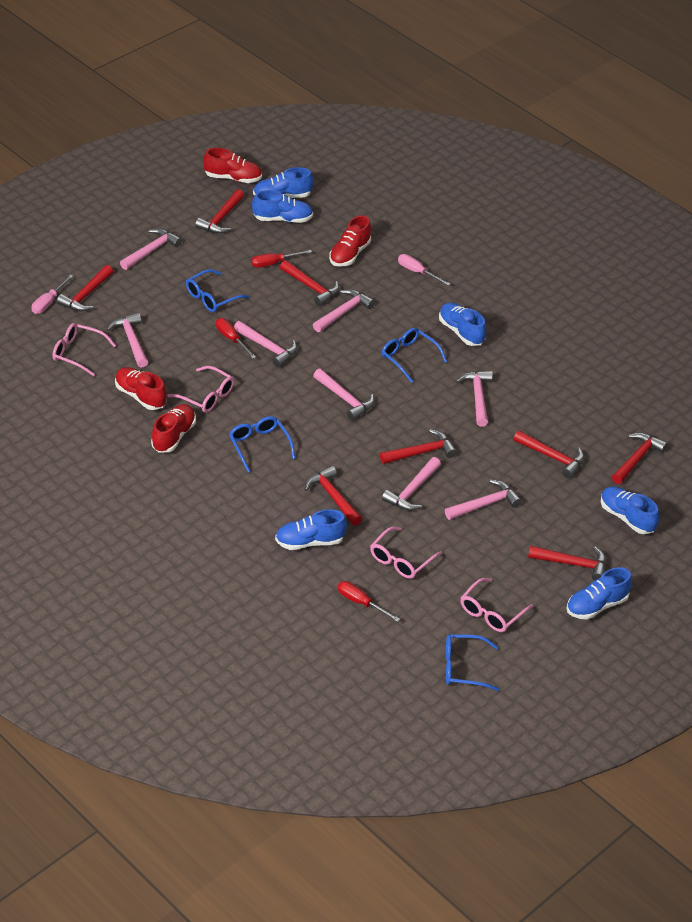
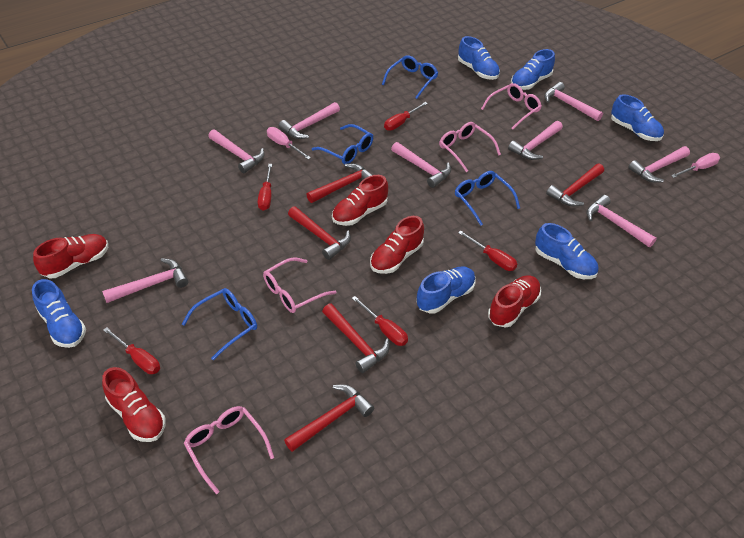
red hammer: 8 -> 5
red screwdriver: 3 -> 5
red shoe: 4 -> 5

